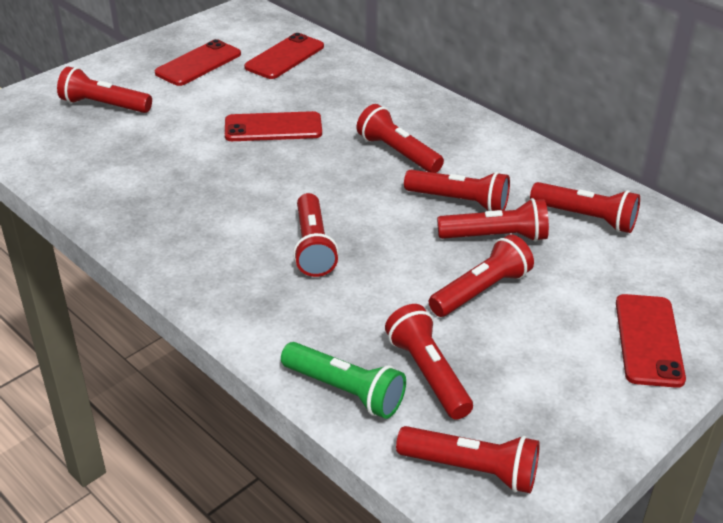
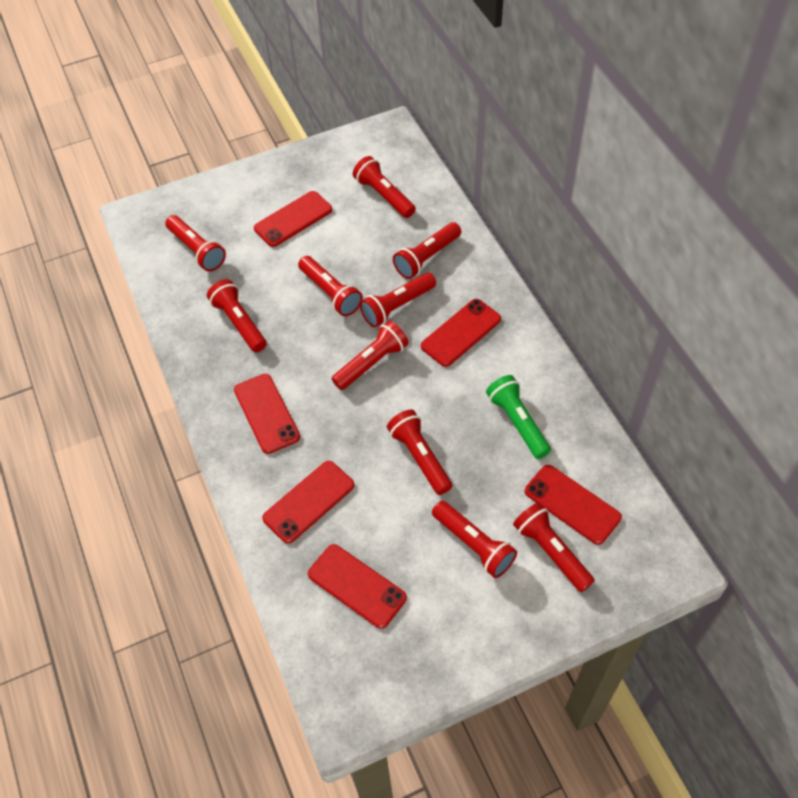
red flashlight: 9 -> 10
red phone: 4 -> 6

